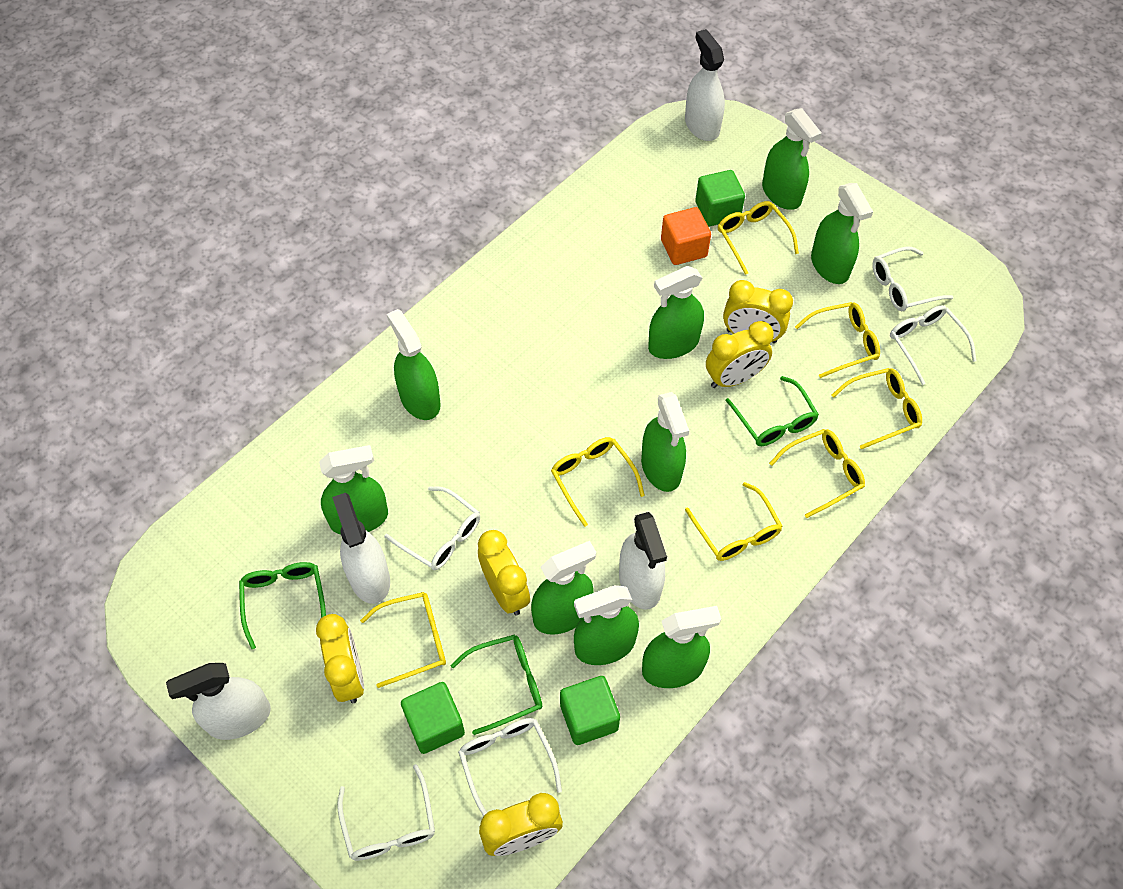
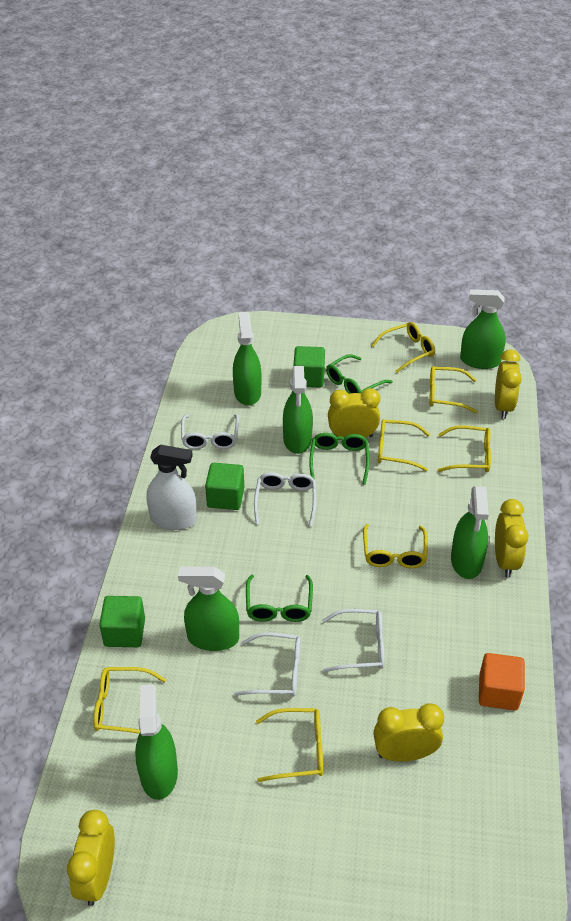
green spray bottle: 9 -> 6
white glasses: 5 -> 4
white spray bottle: 4 -> 1

